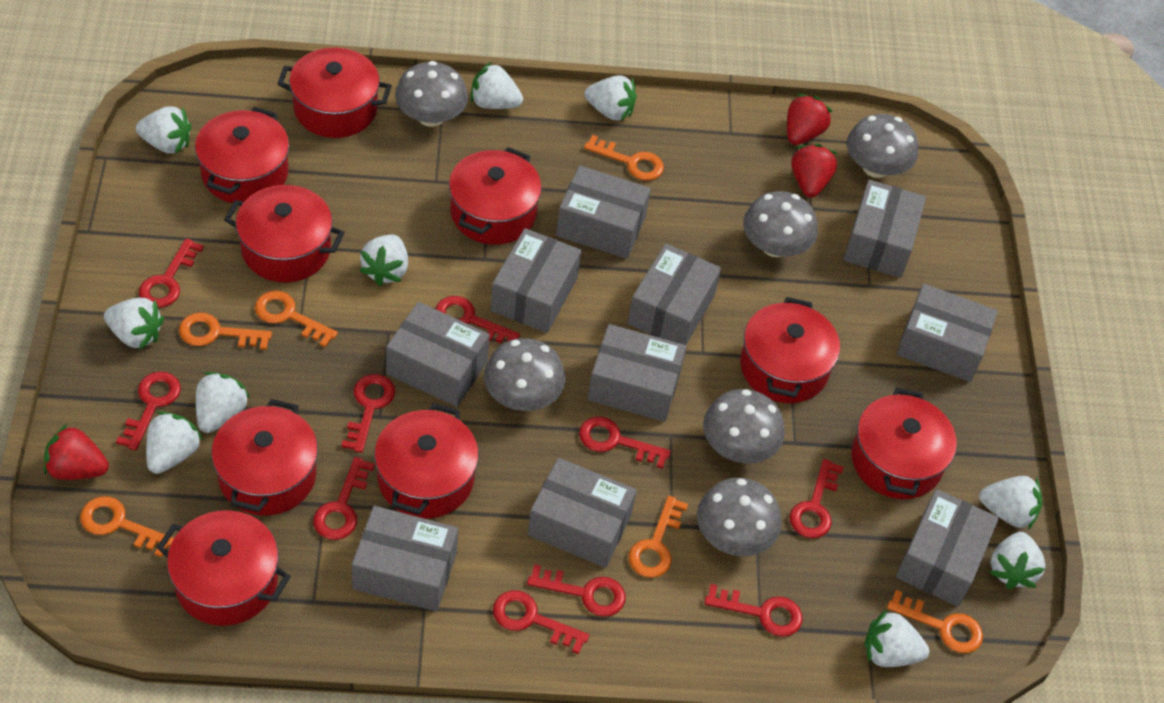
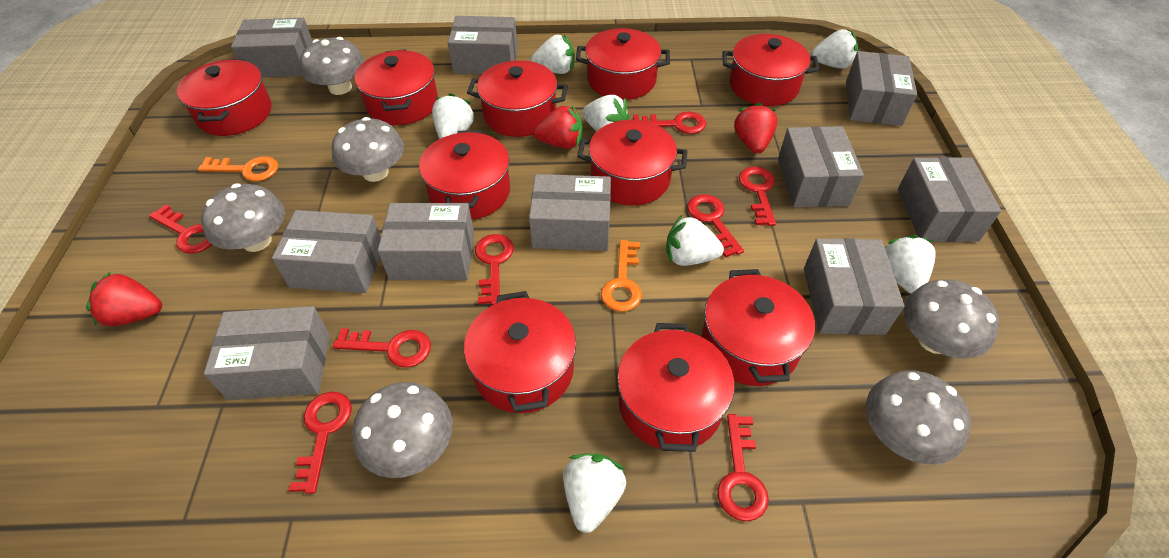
orange key: 6 -> 2
red key: 10 -> 8
red pot: 9 -> 10
white strawberry: 10 -> 7

